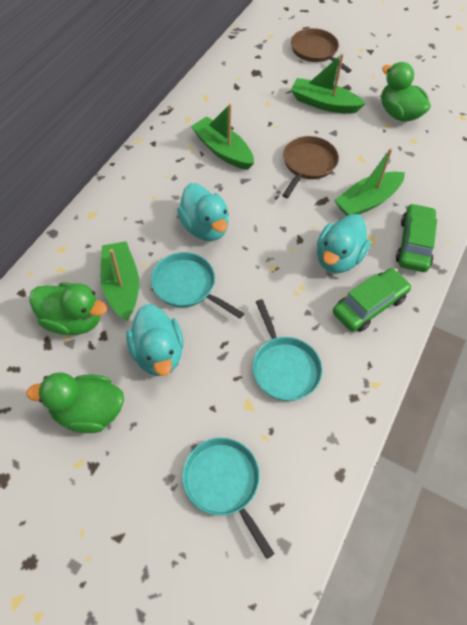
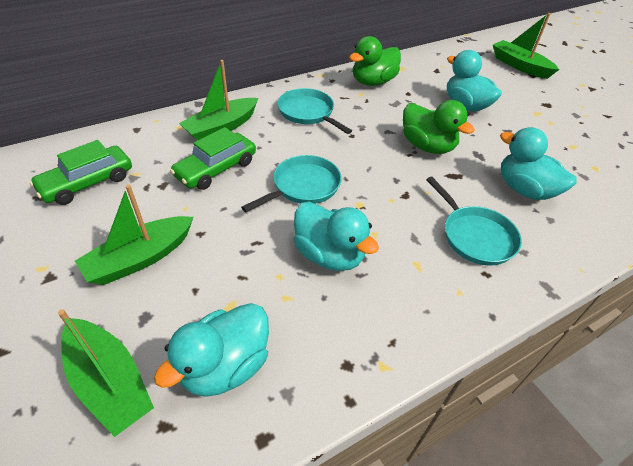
brown pan: 2 -> 0
green duck: 3 -> 2
turquoise duck: 3 -> 4

